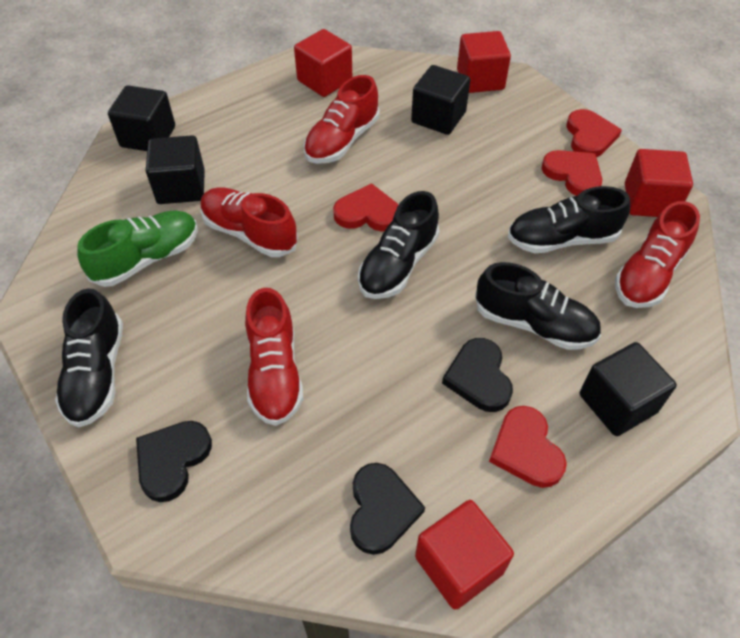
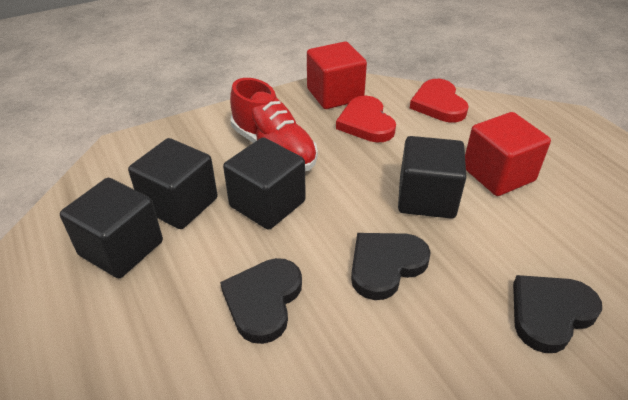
black shoe: 4 -> 0
green shoe: 1 -> 0
red cube: 4 -> 2
red heart: 4 -> 2
red shoe: 4 -> 1

